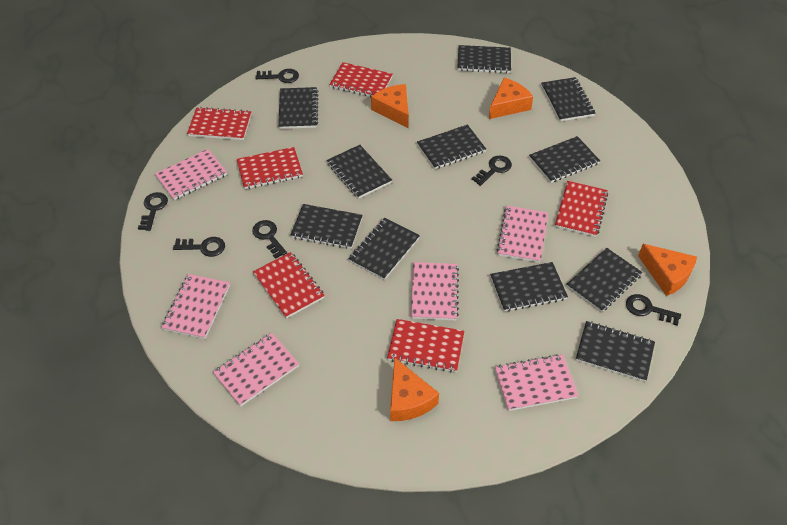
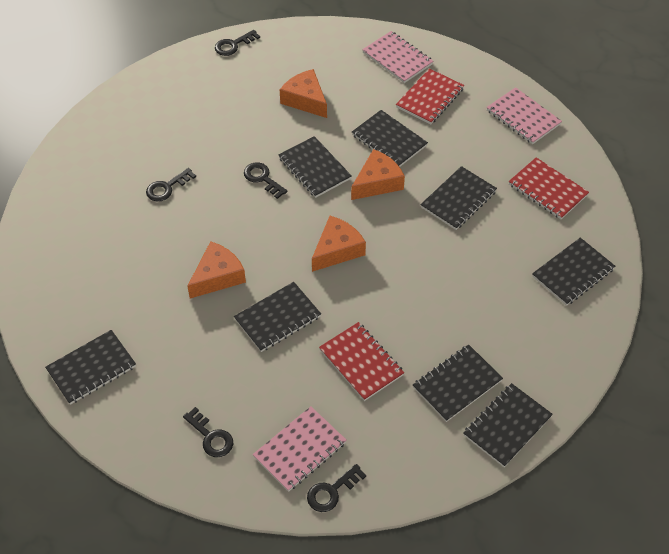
black key: 6 -> 5
black notebook: 11 -> 8
pink notebook: 6 -> 3
red notebook: 6 -> 3

